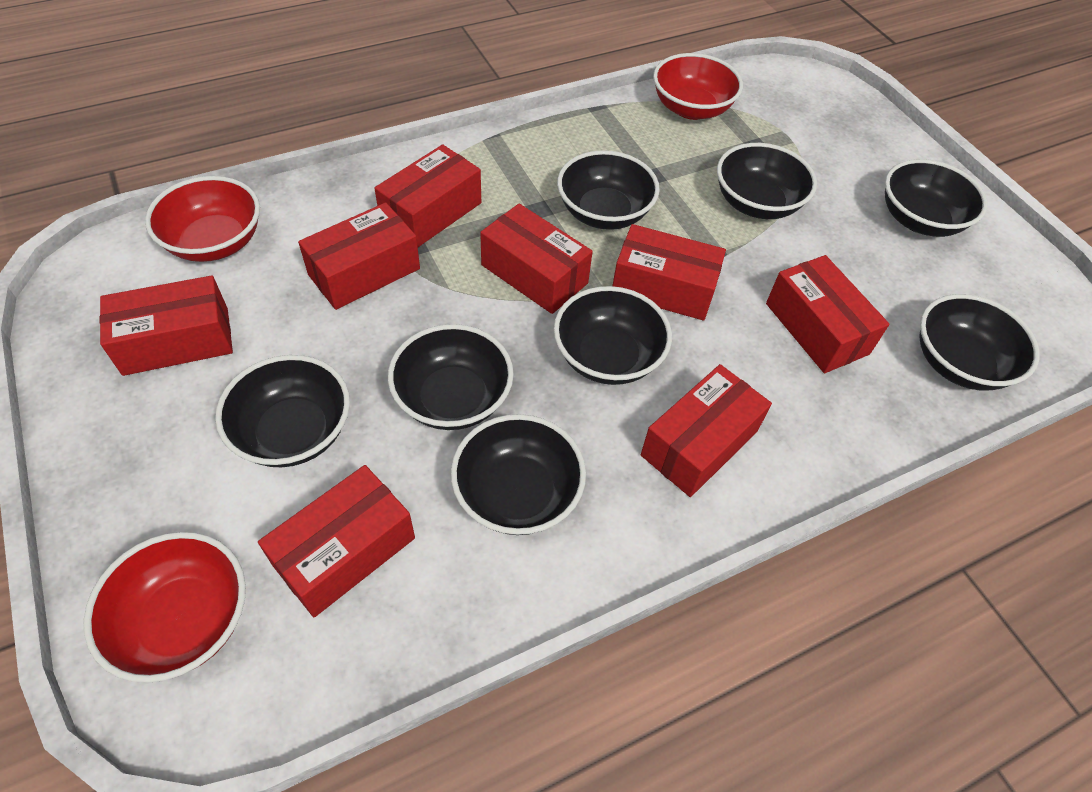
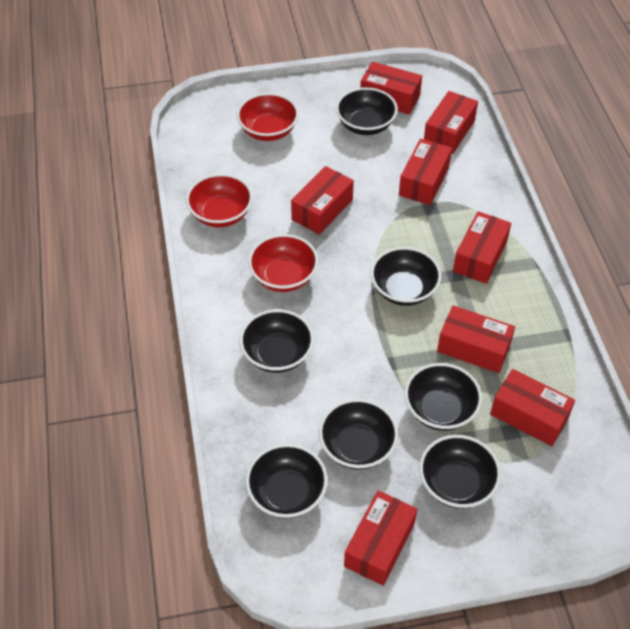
black bowl: 8 -> 7

